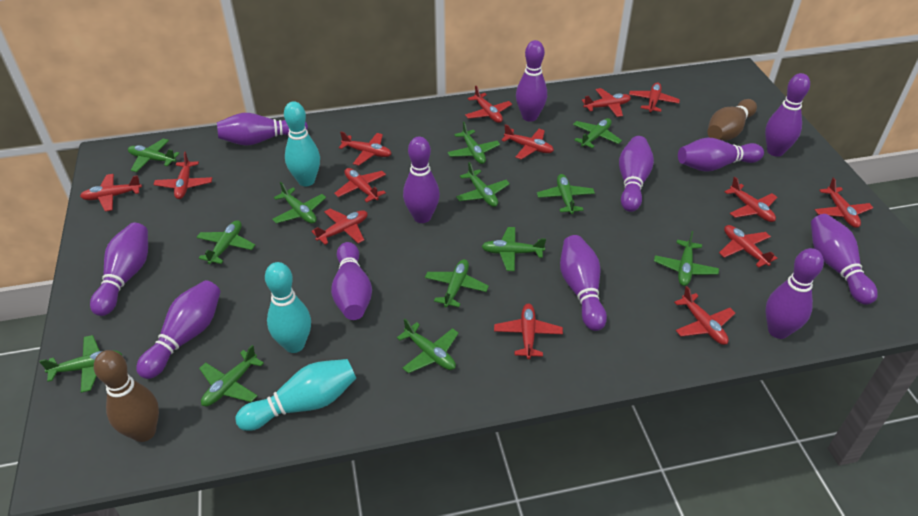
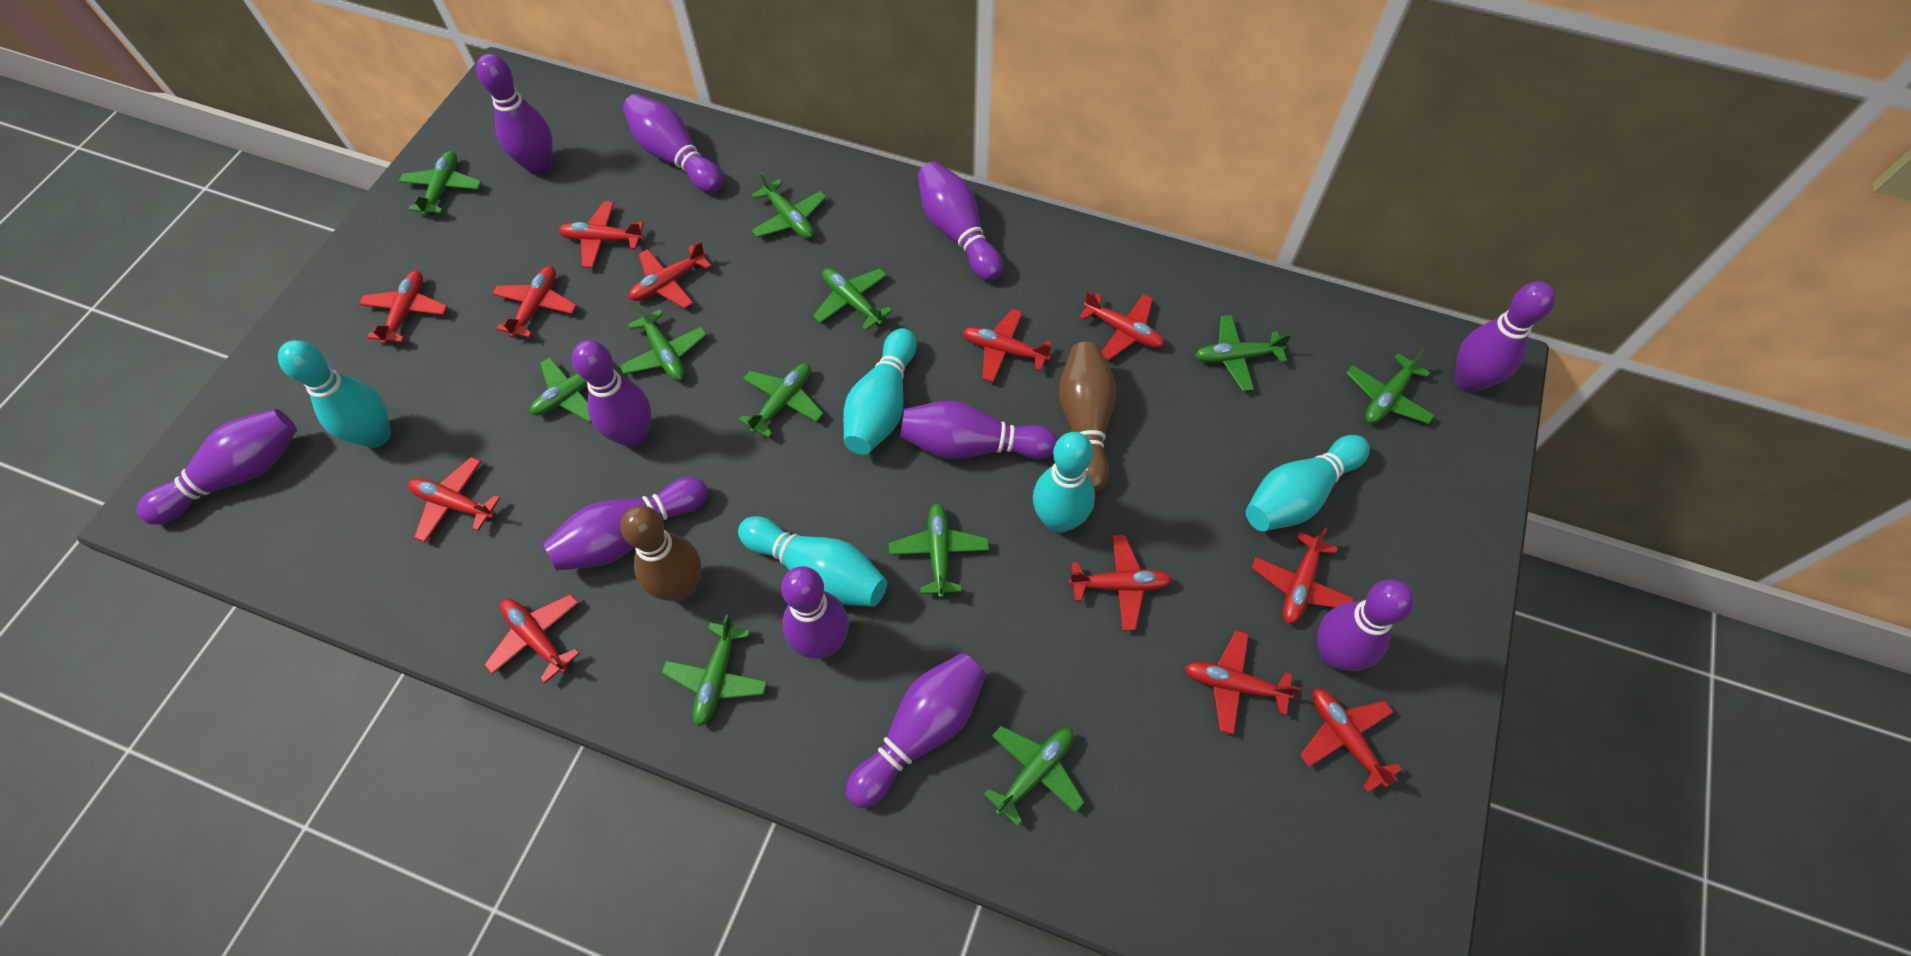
green plane: 13 -> 11
purple bowling pin: 12 -> 11
red plane: 14 -> 12
turquoise bowling pin: 3 -> 5

